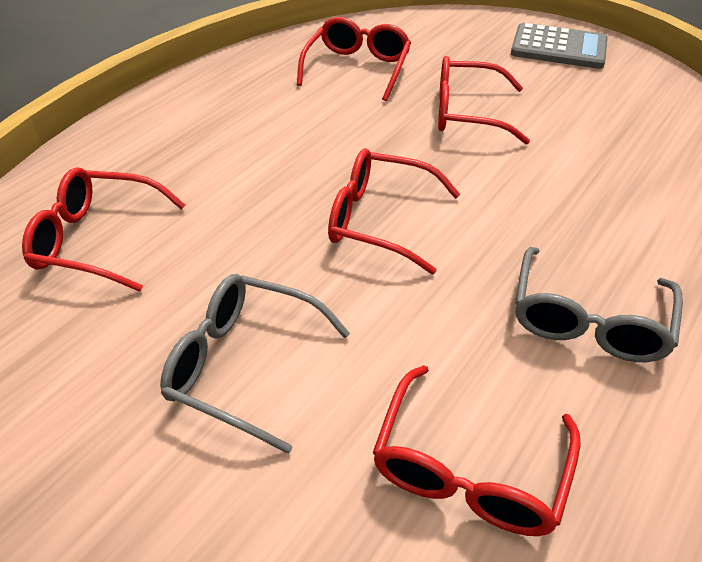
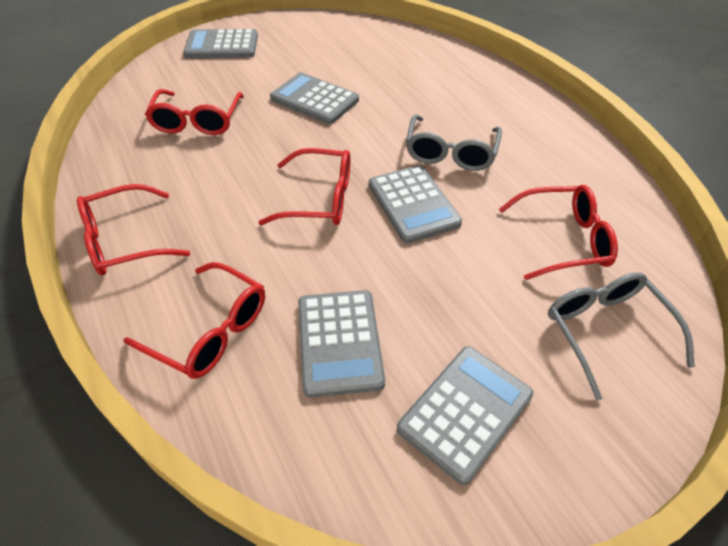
grey calculator: 1 -> 5

